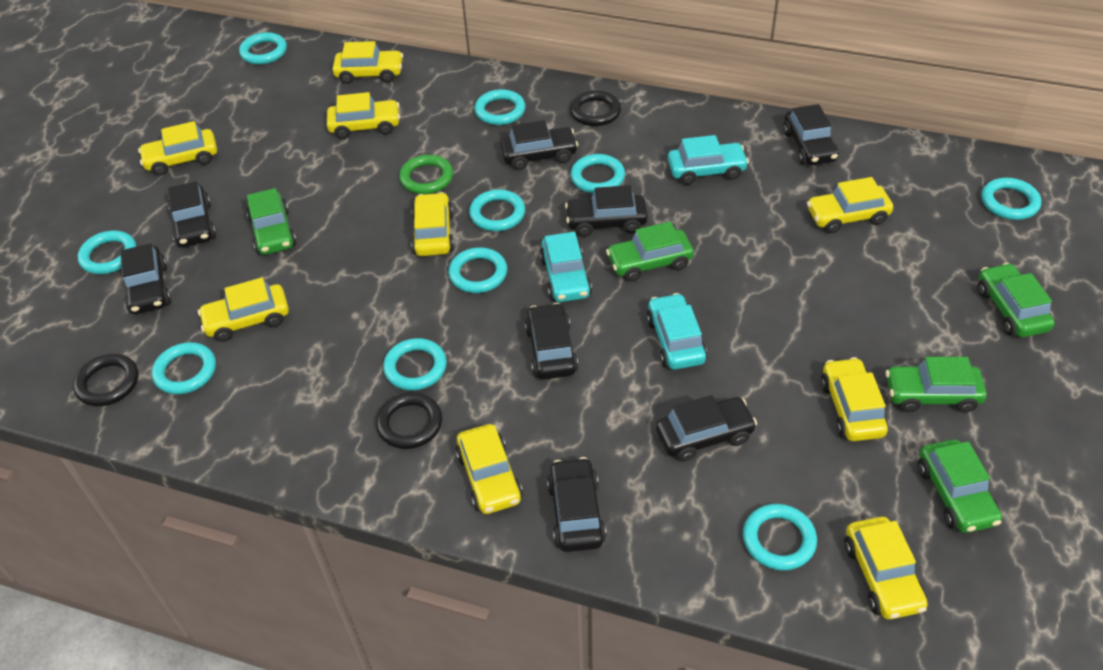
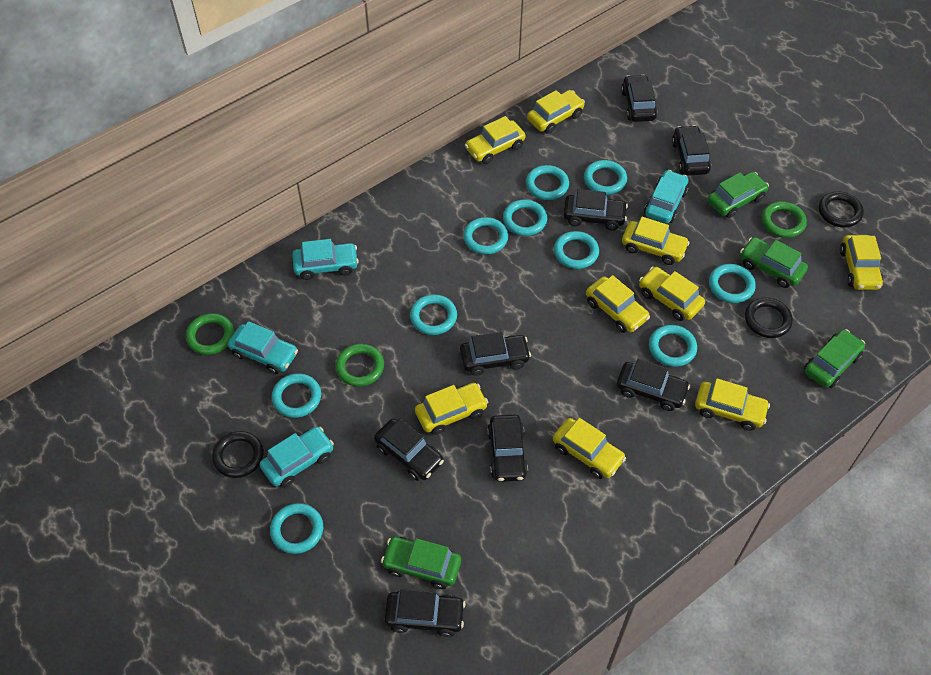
green car: 5 -> 4
green ring: 1 -> 3
turquoise car: 3 -> 4

